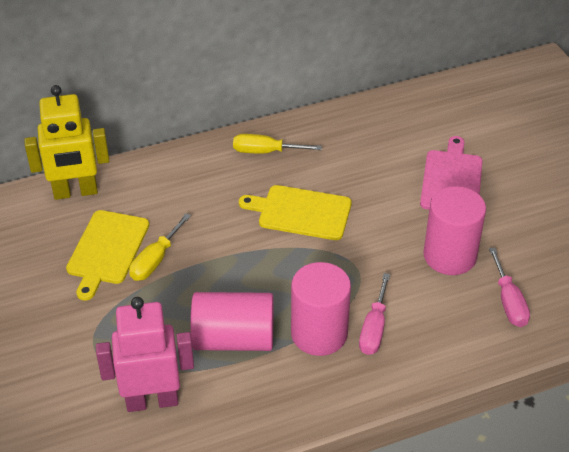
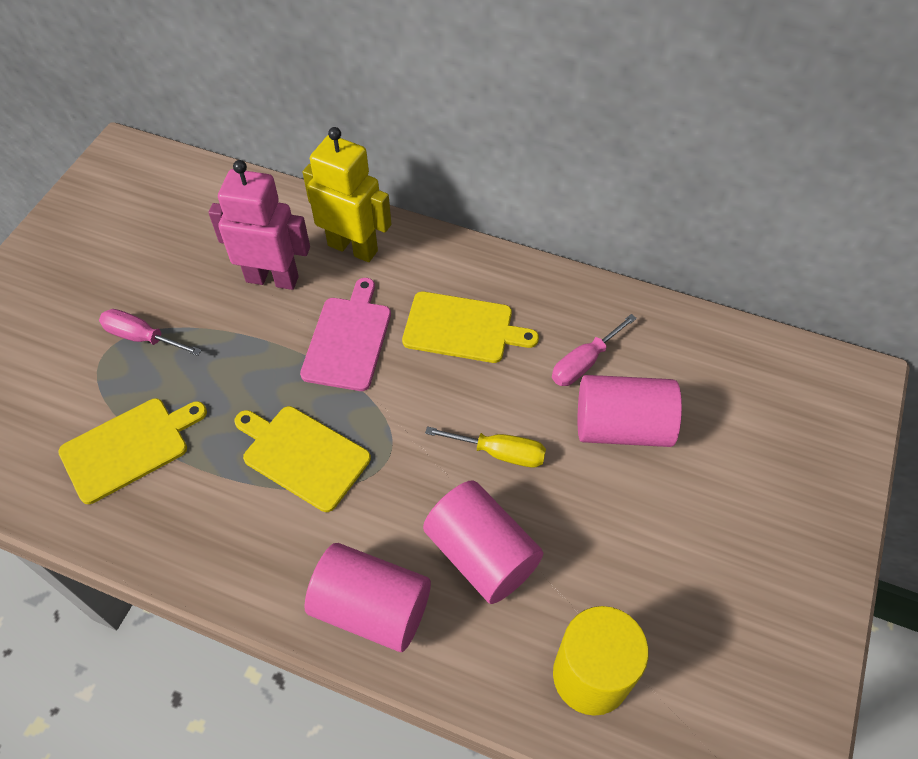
yellow cutting board: 2 -> 3
yellow cylinder: 0 -> 1
yellow screwdriver: 2 -> 1

